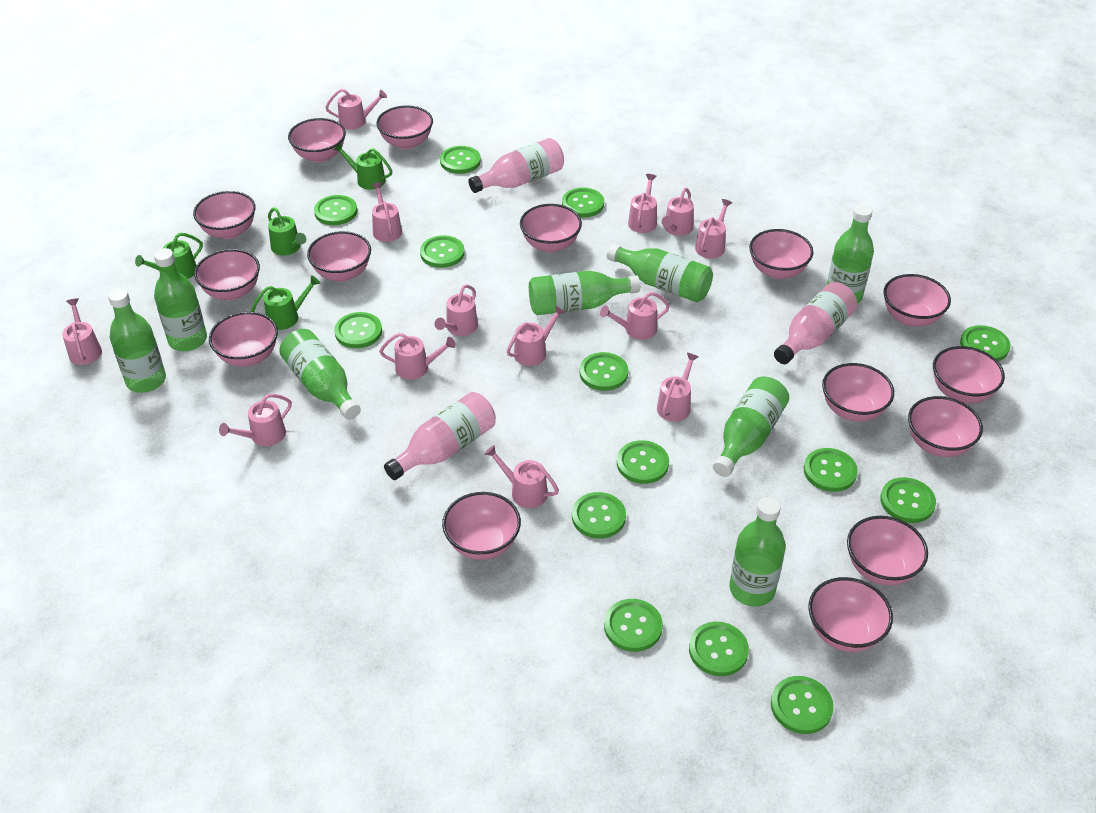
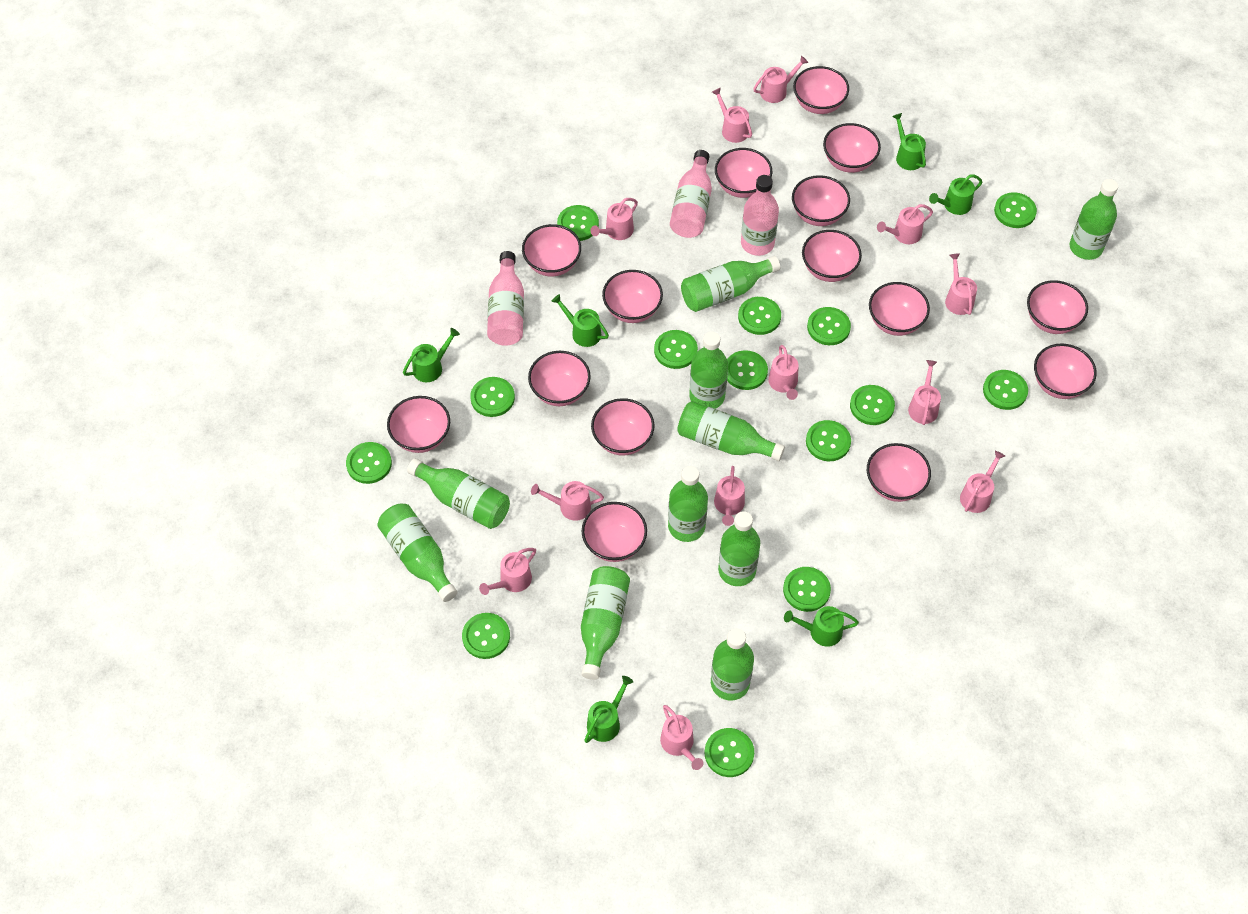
green bottle: 8 -> 10
green watering can: 4 -> 6
pink watering can: 13 -> 12

